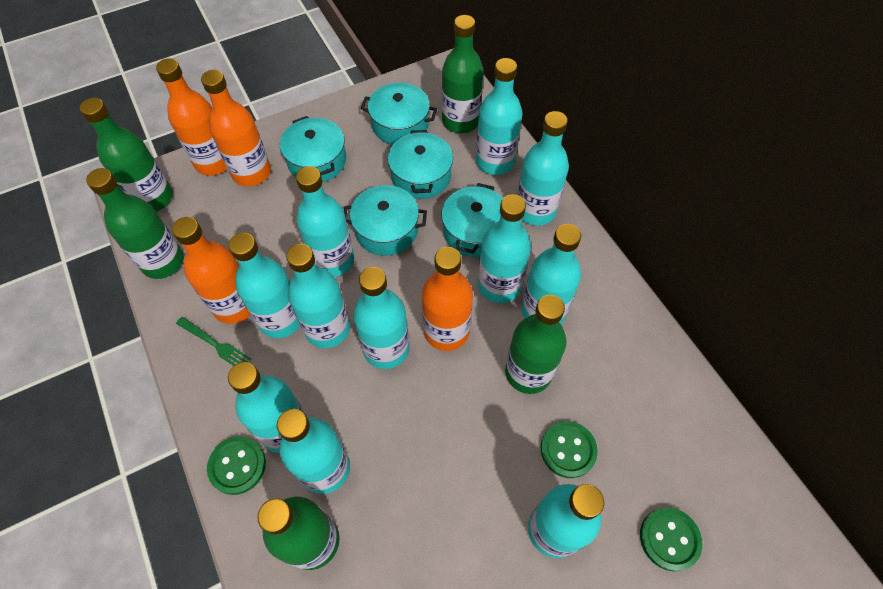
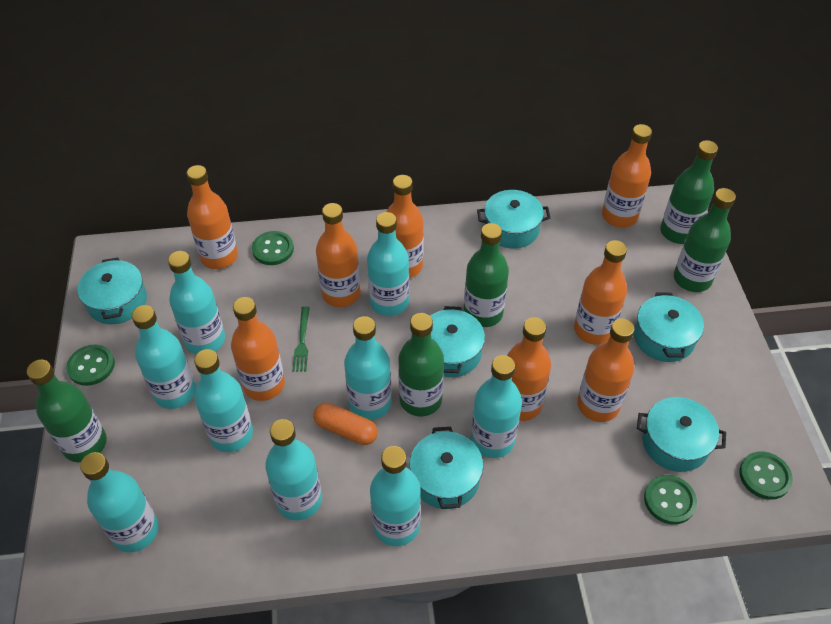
green button: 3 -> 4
orange bottle: 4 -> 8
orange capsule: 0 -> 1
turquoise bottle: 11 -> 9
turquoise pot: 5 -> 6

